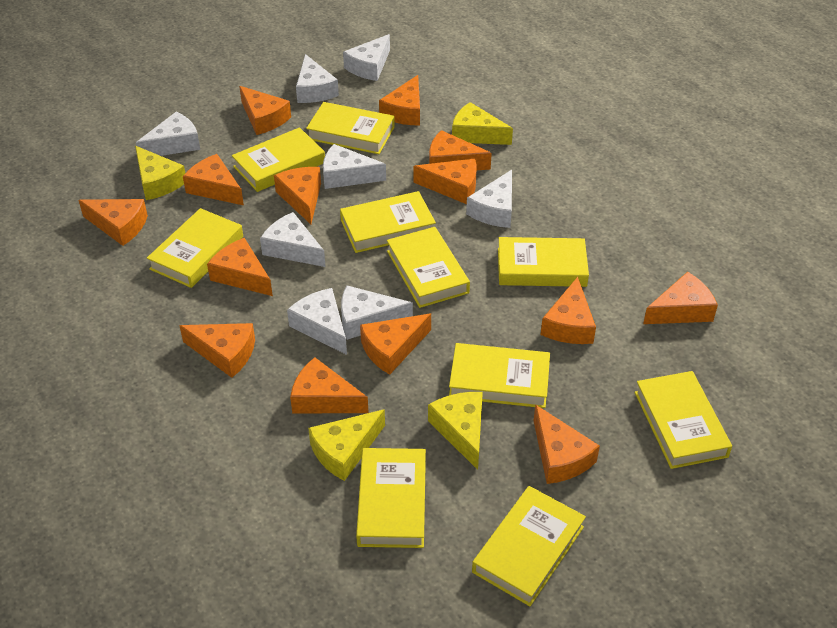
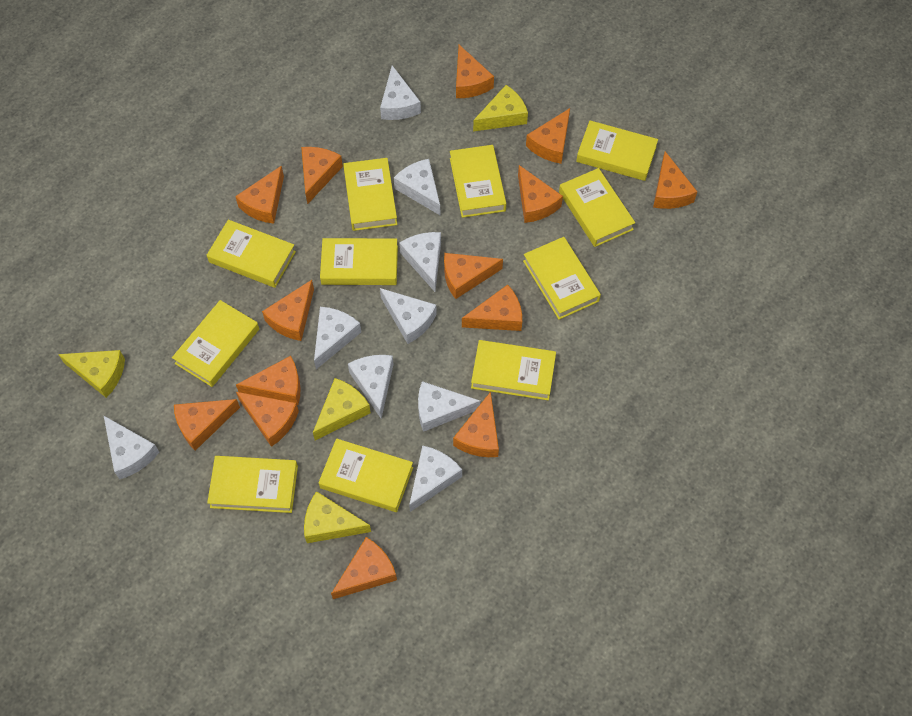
white cheese: 8 -> 9
yellow book: 10 -> 11

